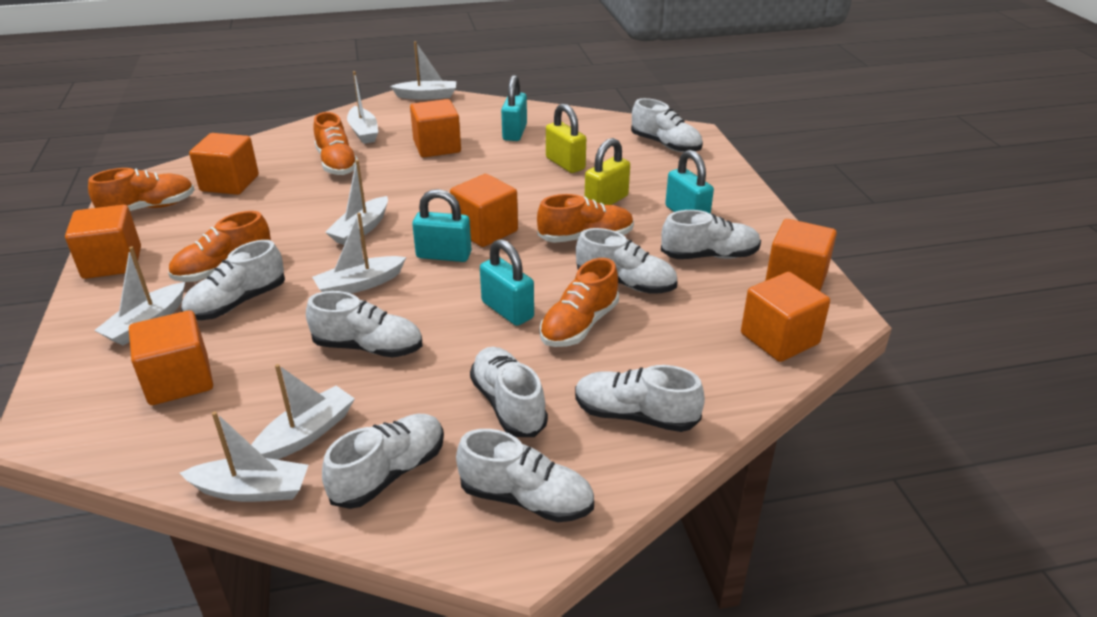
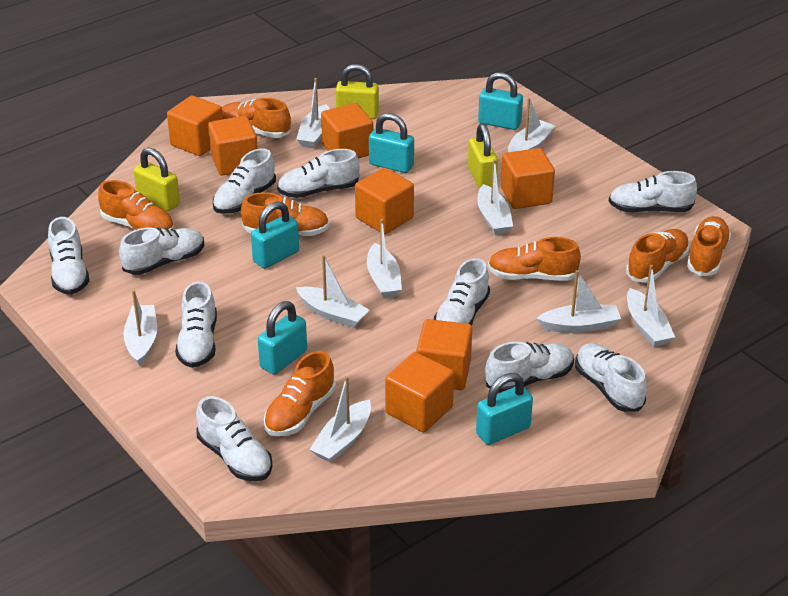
orange shoe: 5 -> 7
turquoise padlock: 4 -> 5
white boat: 7 -> 9
white shoe: 9 -> 10
yellow padlock: 2 -> 3

